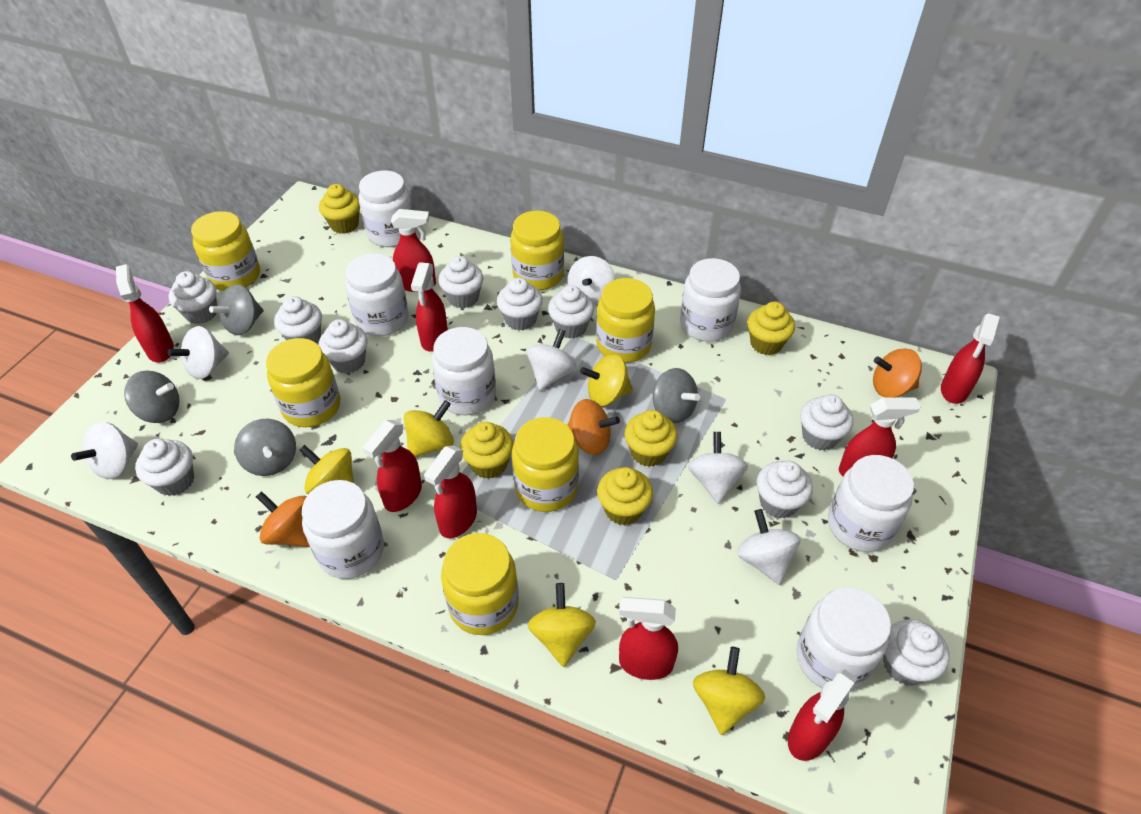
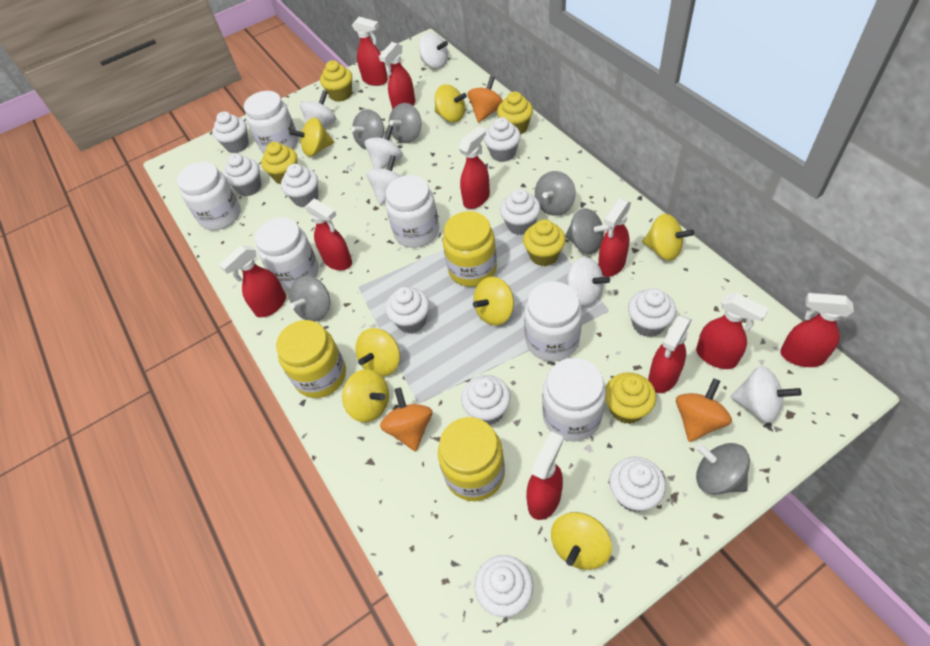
grey spinning top: 4 -> 6
red spray bottle: 9 -> 10
white jar: 7 -> 6
yellow jar: 6 -> 3
yellow spinning top: 5 -> 7

